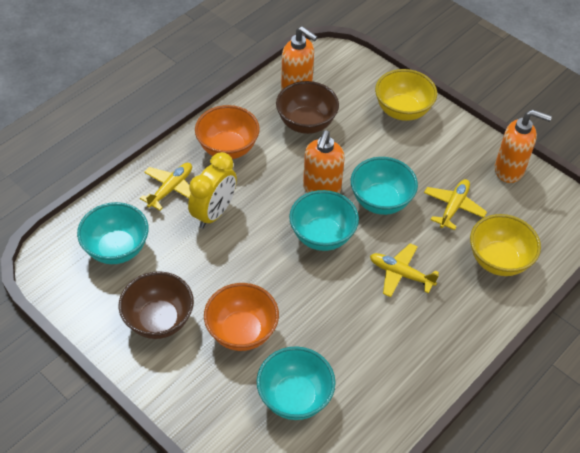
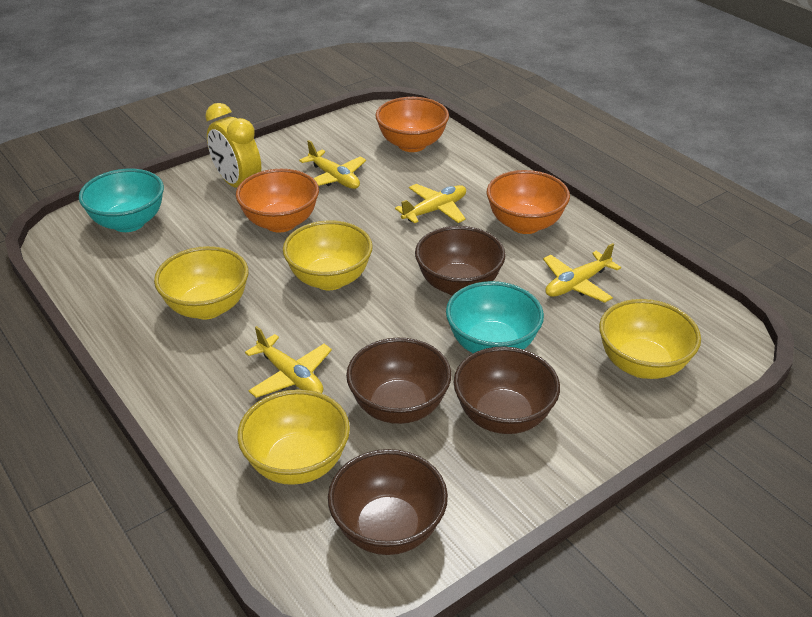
brown bowl: 2 -> 4
orange bowl: 2 -> 3
orange soap dispenser: 3 -> 0
turquoise bowl: 4 -> 2
yellow bowl: 2 -> 4
yellow plane: 3 -> 4

